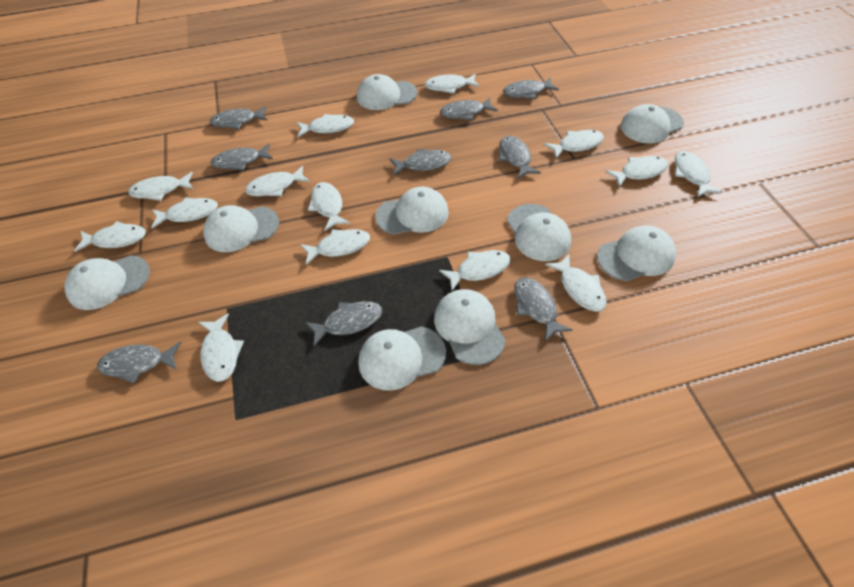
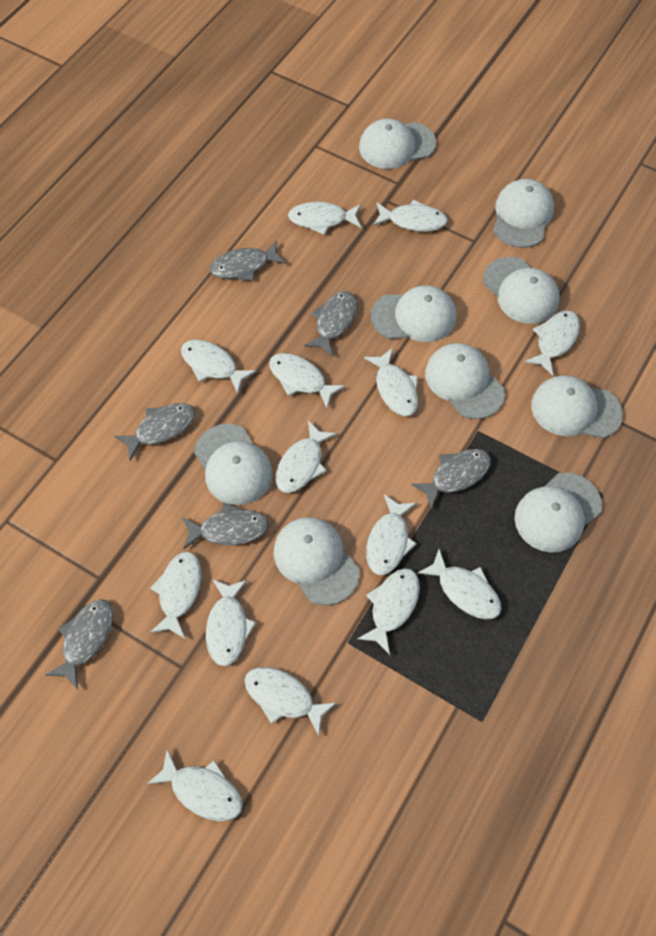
grey fish: 9 -> 6

